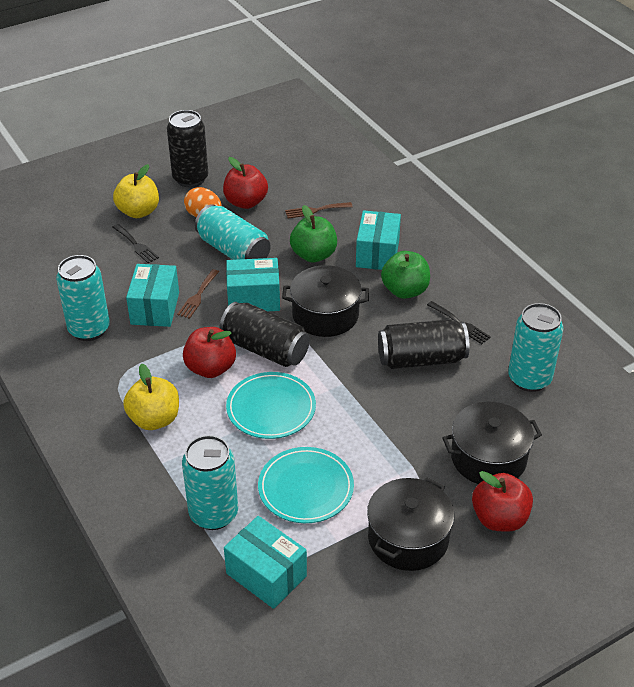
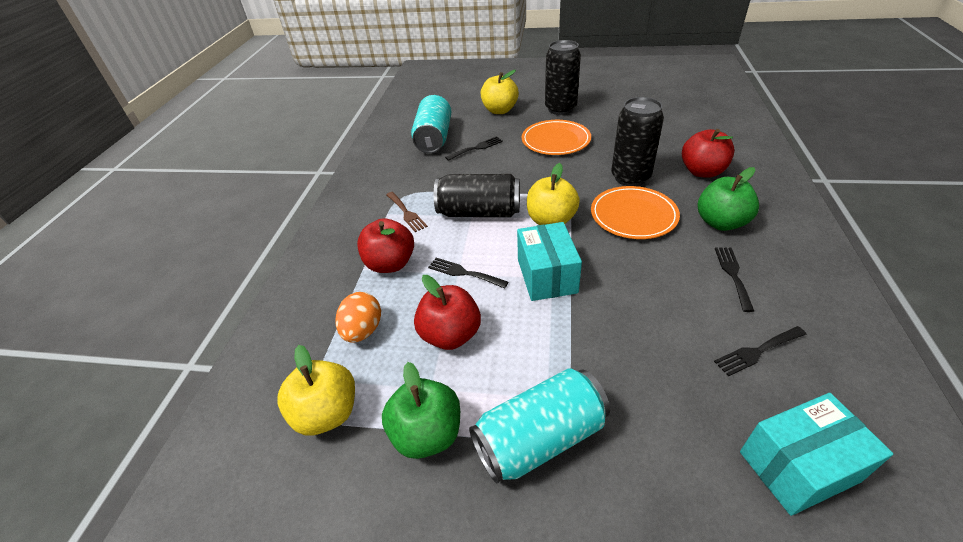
black fork: 2 -> 4
black pot: 3 -> 0
brown fork: 2 -> 1
orange plate: 0 -> 2
turquoise box: 4 -> 2
turquoise can: 4 -> 2
turquoise plate: 2 -> 0
yellow apple: 2 -> 3

